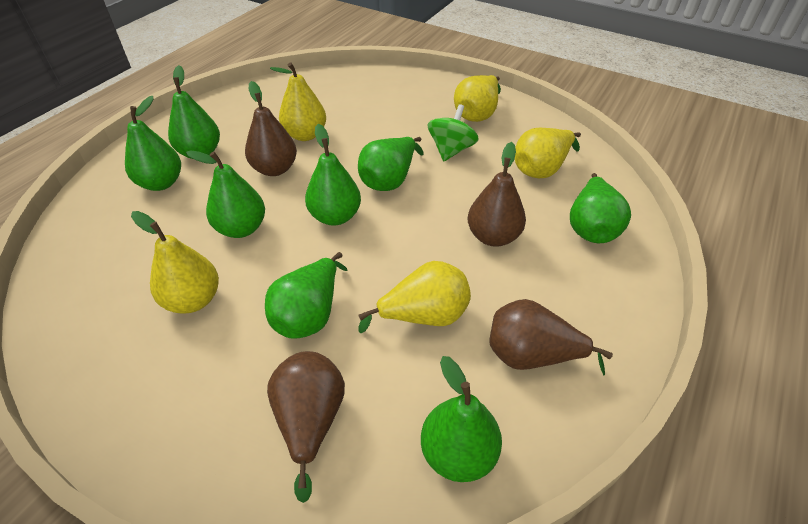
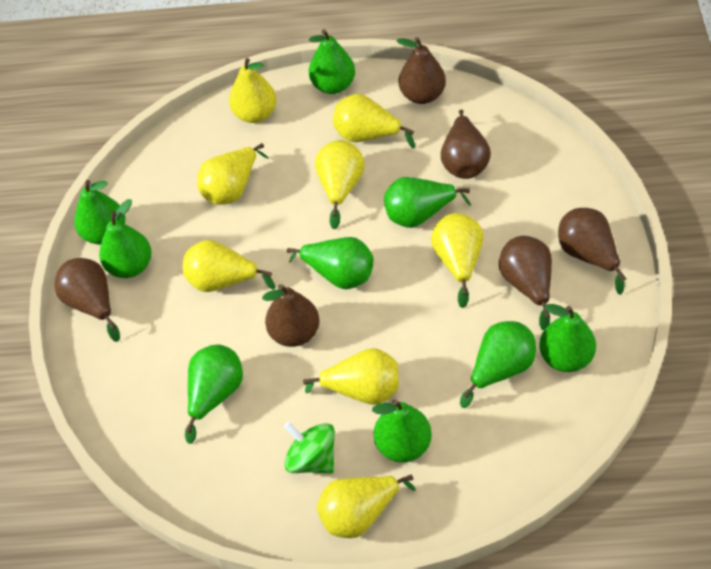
brown pear: 4 -> 6
green pear: 8 -> 9
yellow pear: 5 -> 8

